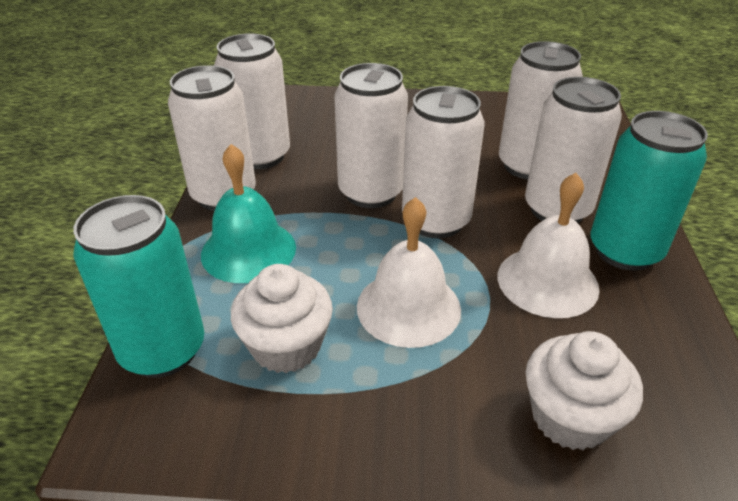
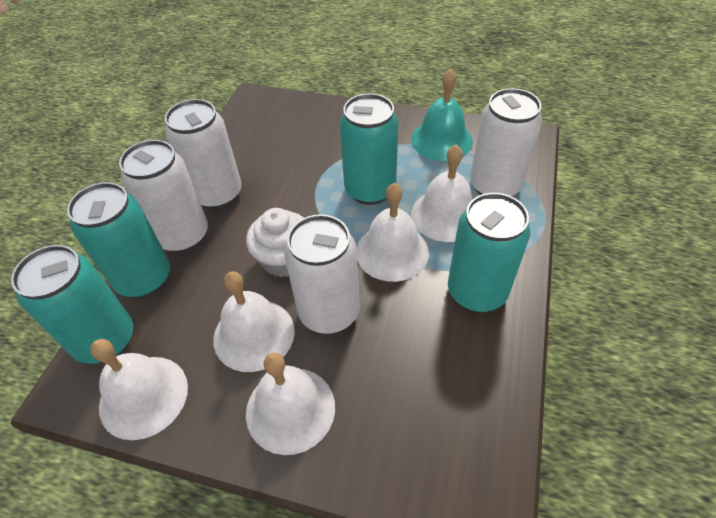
turquoise can: 2 -> 4
white bell: 2 -> 5
white can: 6 -> 4
white cupcake: 2 -> 1

